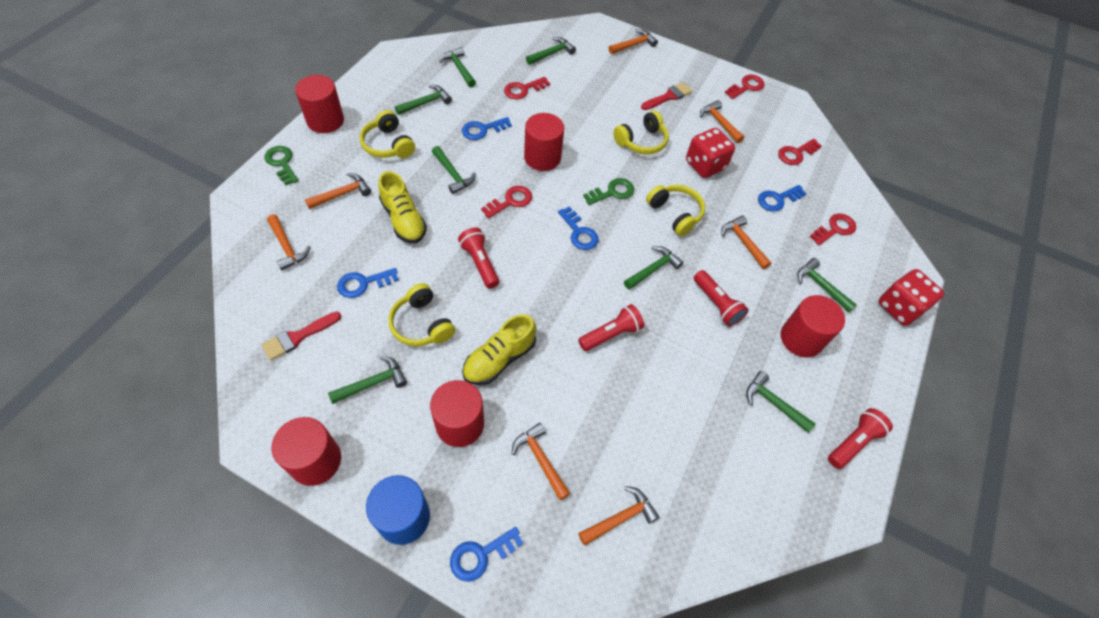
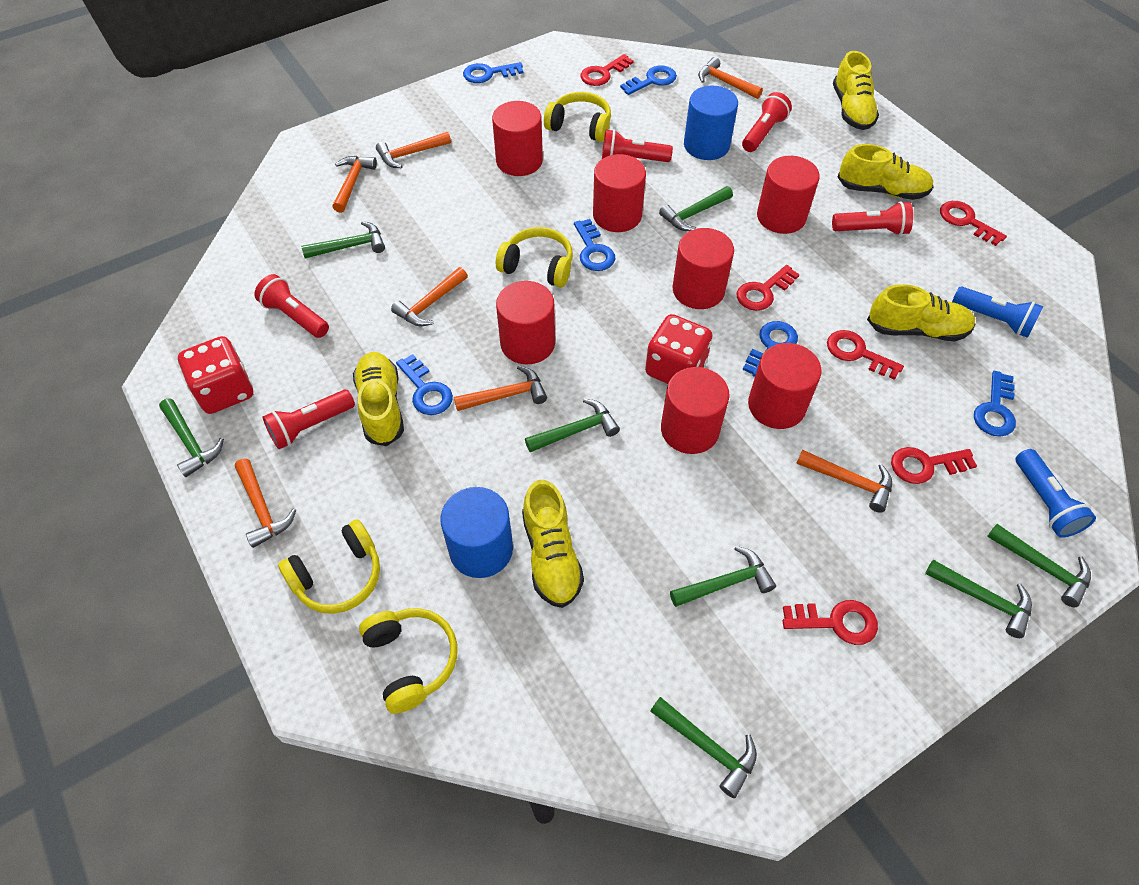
blue cylinder: 1 -> 2
blue flashlight: 0 -> 2
blue key: 5 -> 6
green key: 2 -> 0
red brush: 2 -> 0
red cylinder: 5 -> 7
red flashlight: 4 -> 5
red key: 5 -> 6
yellow shoe: 2 -> 5

